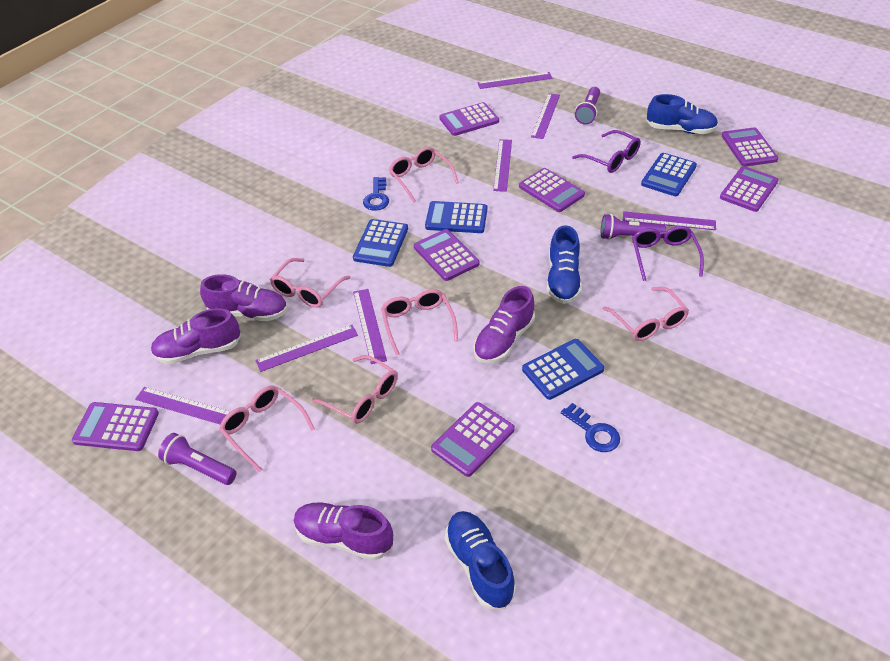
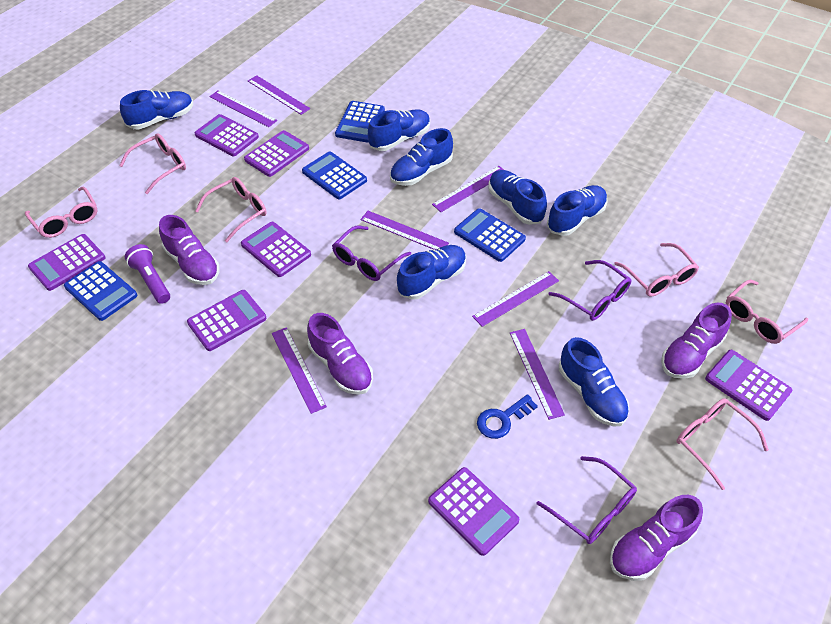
blue key: 2 -> 1
blue shoe: 3 -> 7
purple flashlight: 3 -> 1
purple glasses: 2 -> 3

